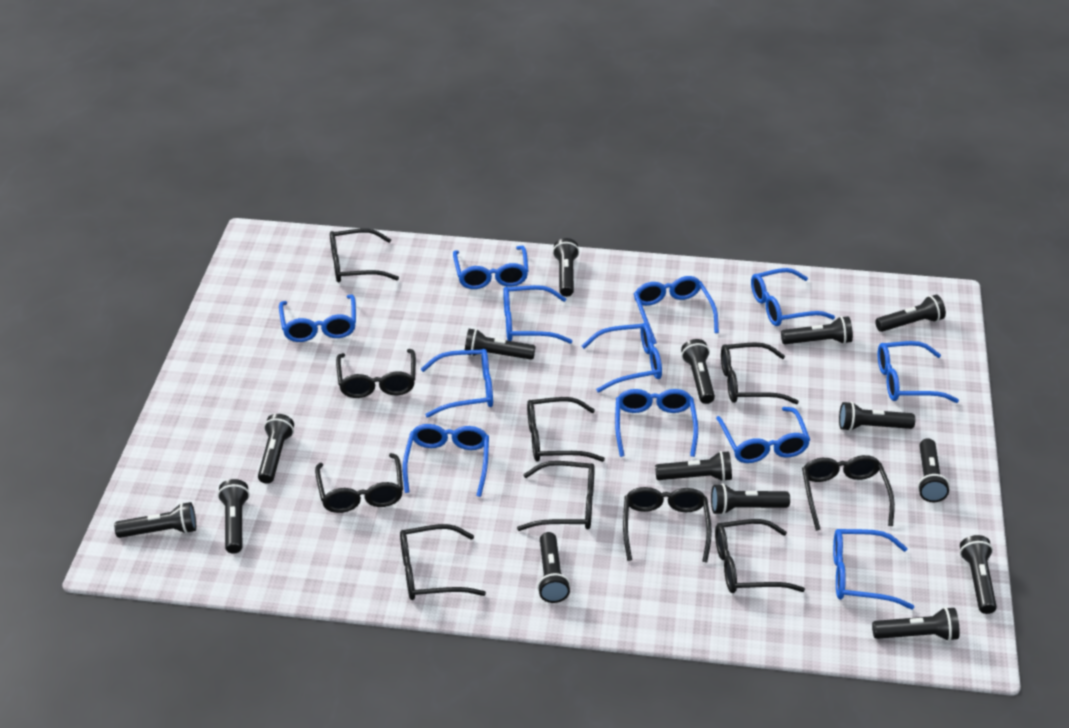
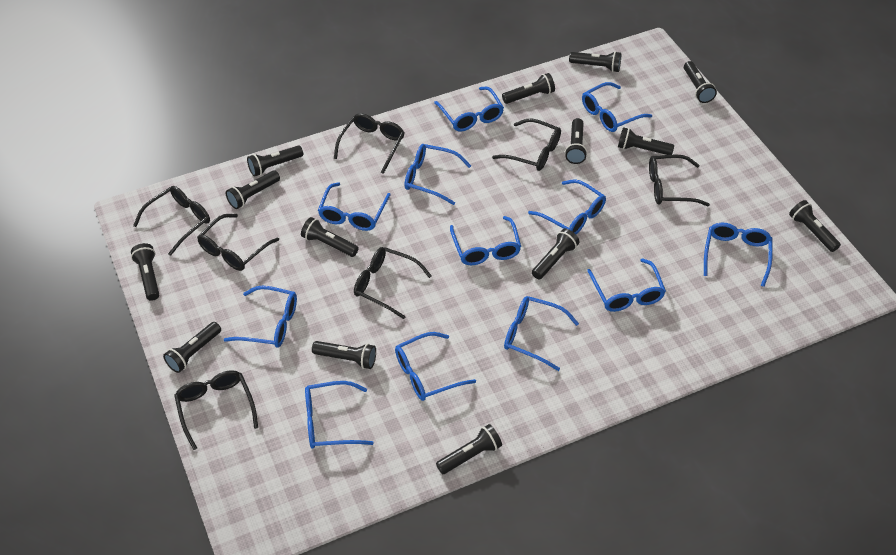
black flashlight: 15 -> 14
black glasses: 10 -> 7

